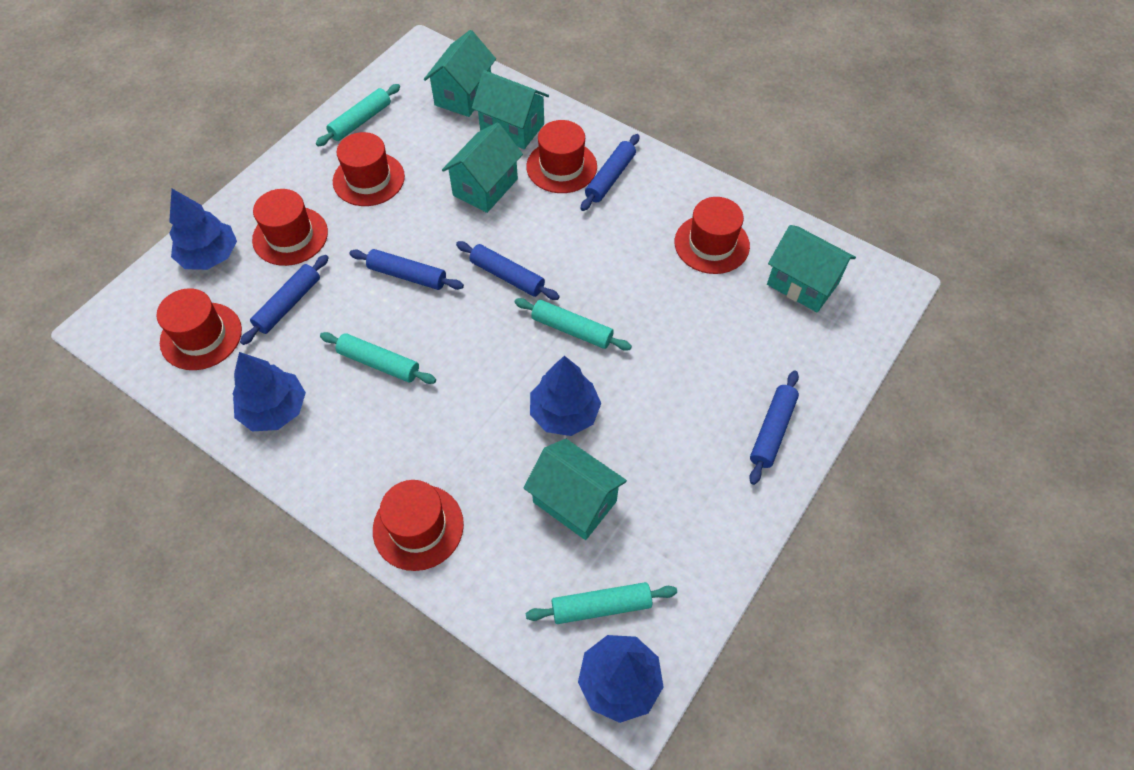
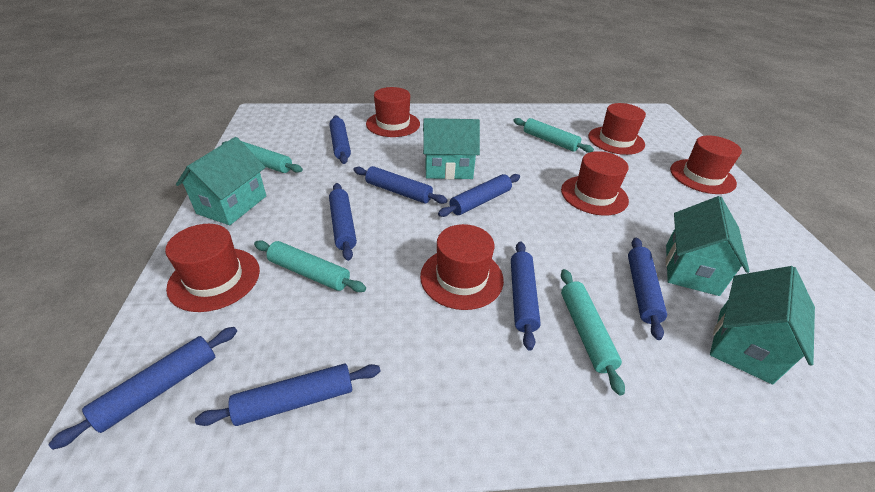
blue rolling pin: 5 -> 8
blue tree: 4 -> 0
turquoise house: 5 -> 4

